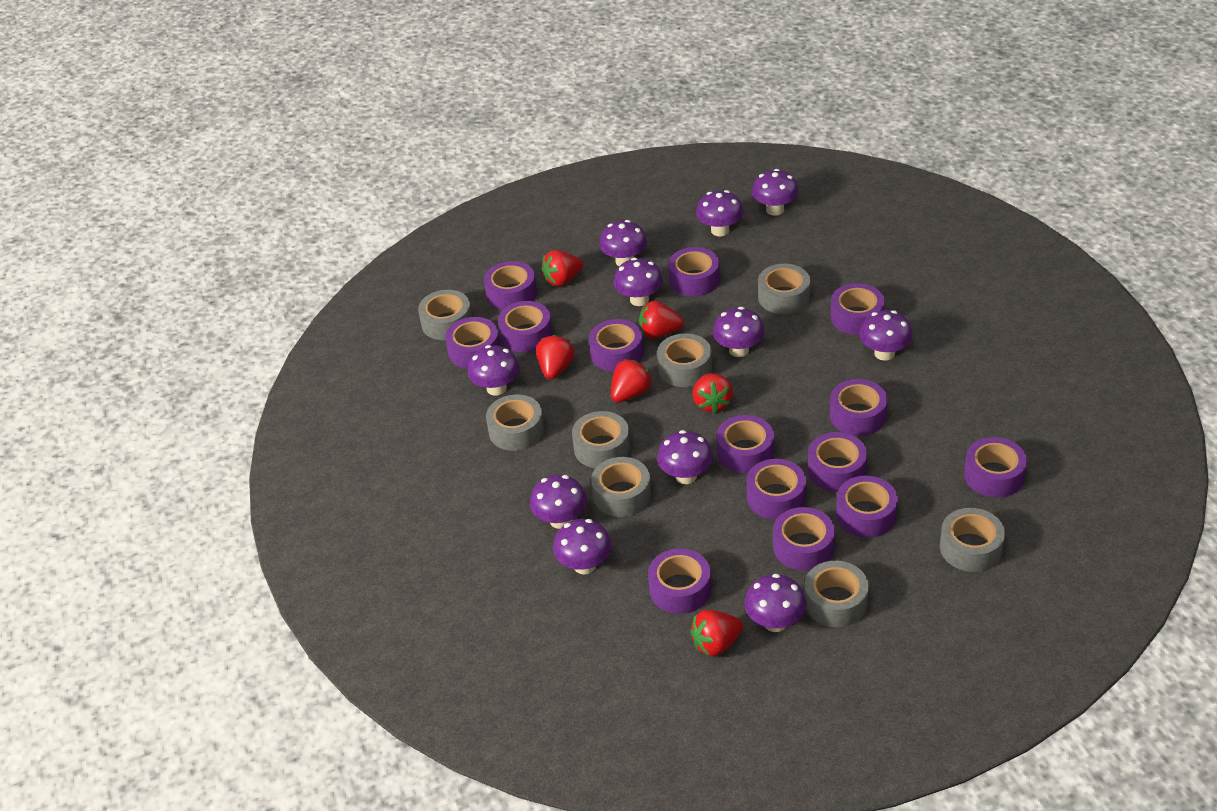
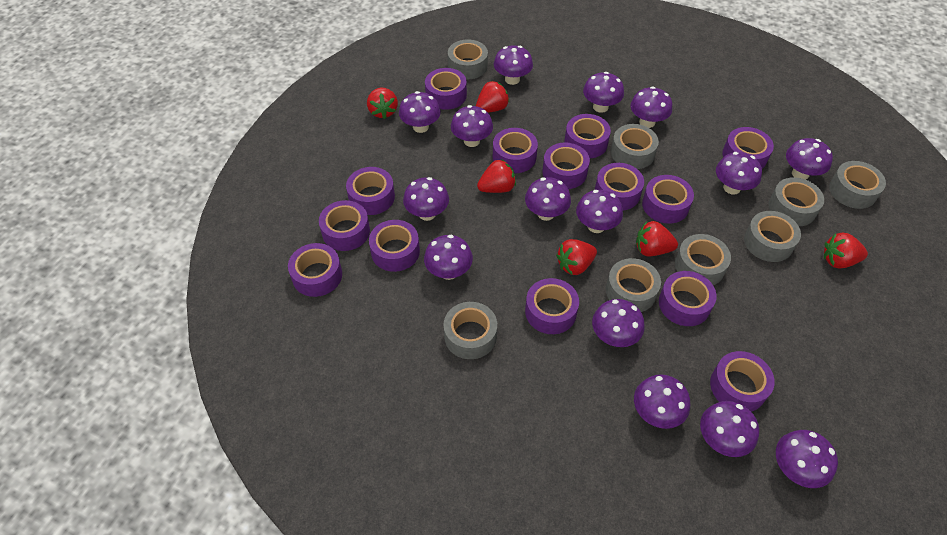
purple mushroom: 11 -> 15

